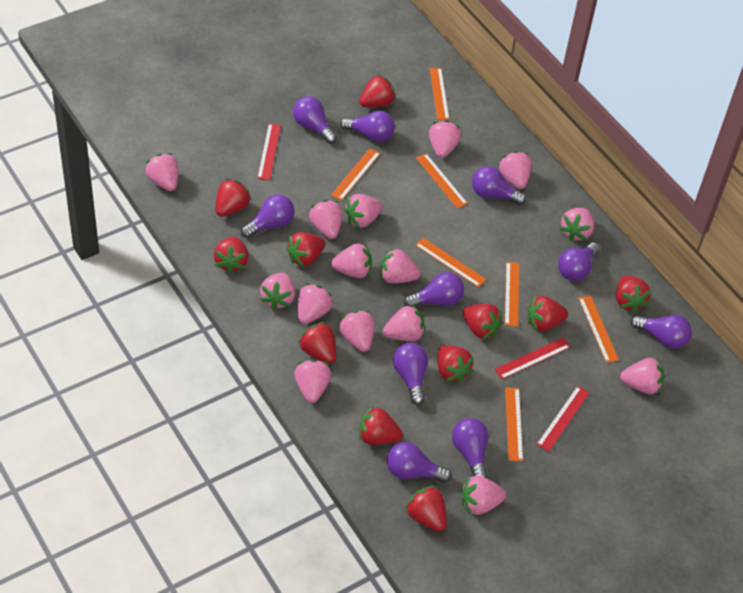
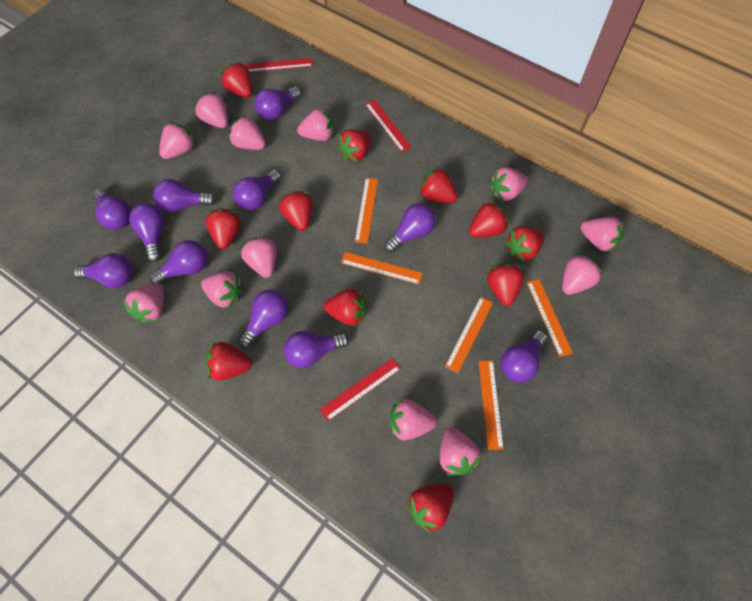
orange ruler: 7 -> 5
pink strawberry: 15 -> 12
purple light bulb: 10 -> 11

